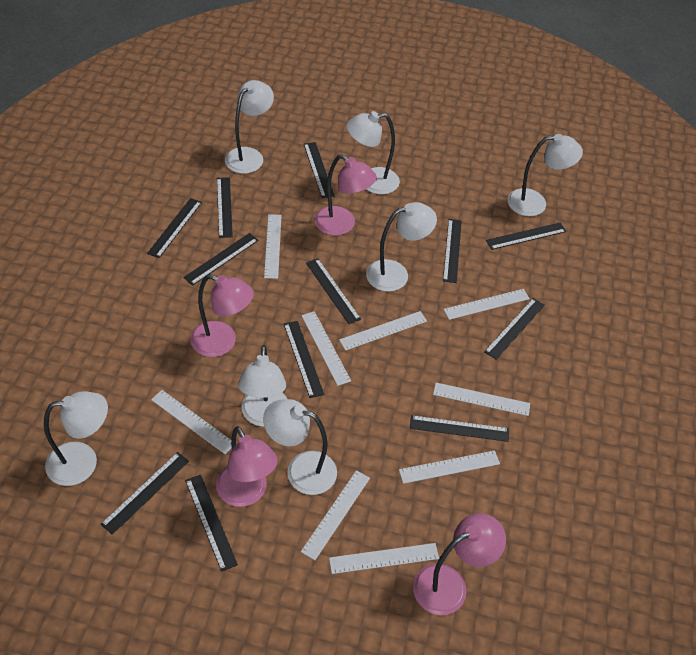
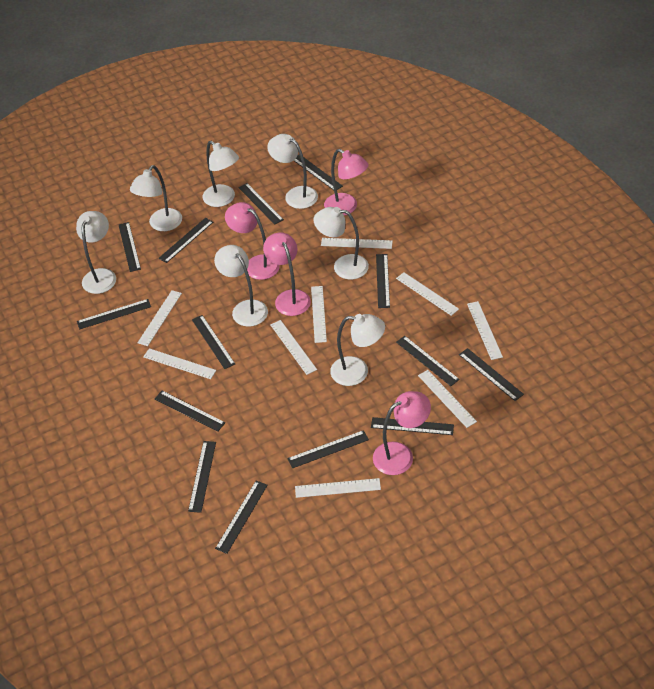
black ruler: 12 -> 14

